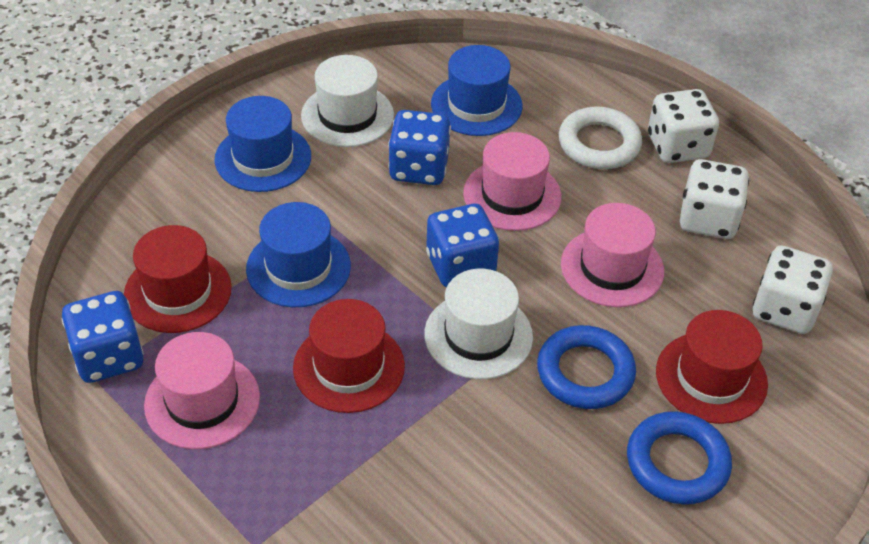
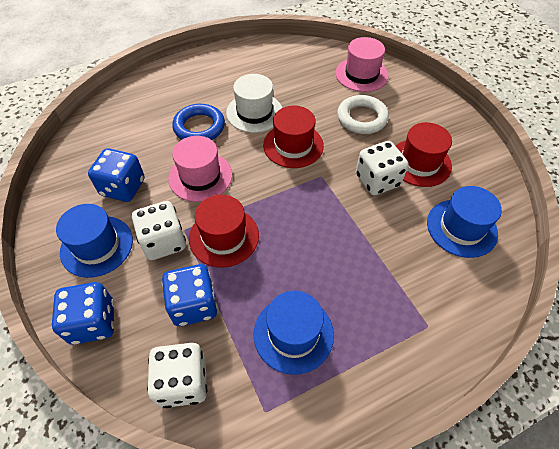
blue ring: 2 -> 1
pink hat: 3 -> 2
white hat: 2 -> 1

